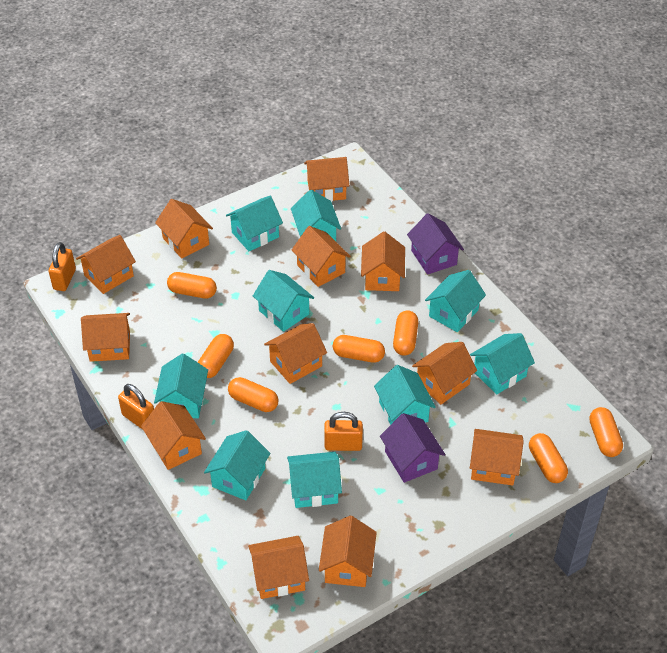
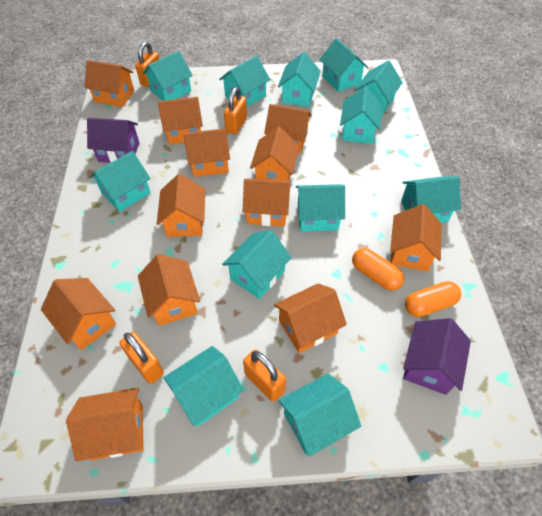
orange capsule: 7 -> 2
orange padlock: 3 -> 4
turquoise house: 9 -> 12

